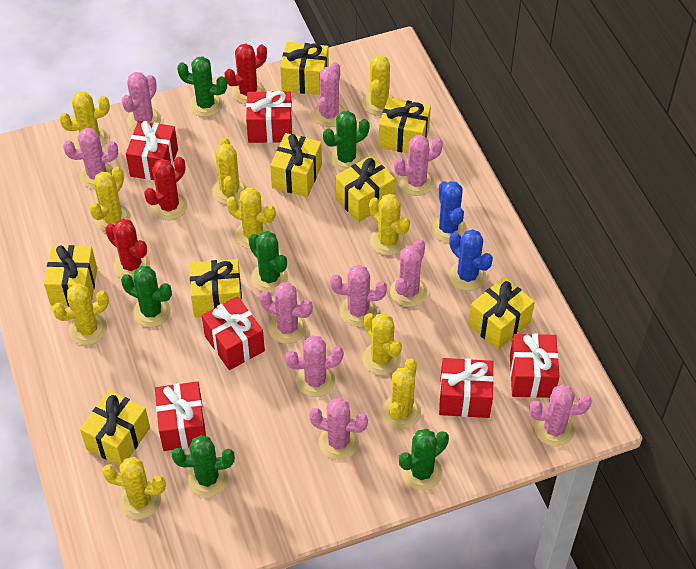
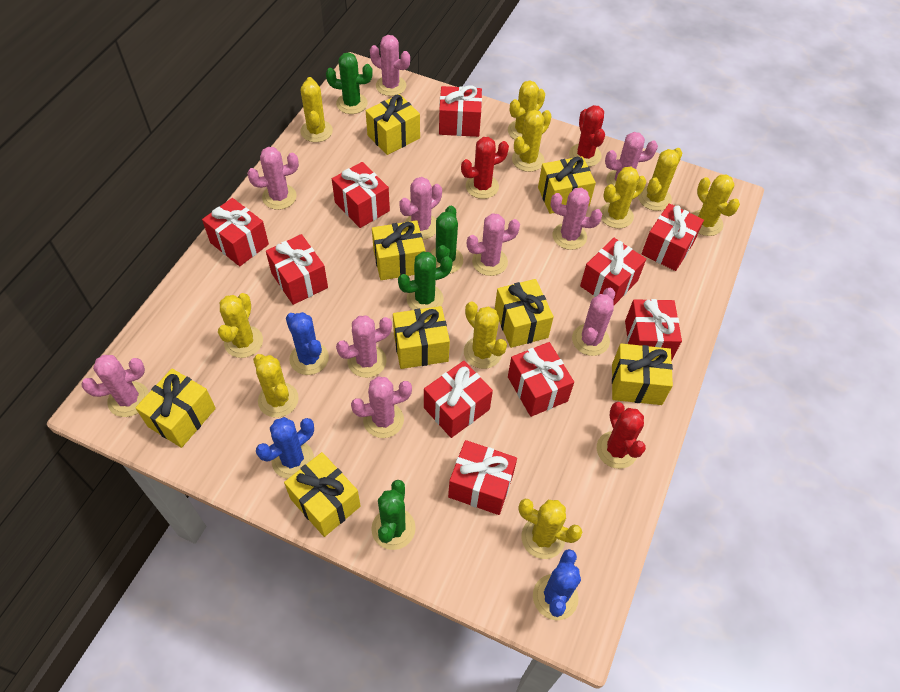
blue cactus: 2 -> 3
green cactus: 6 -> 4
red gift: 6 -> 10

